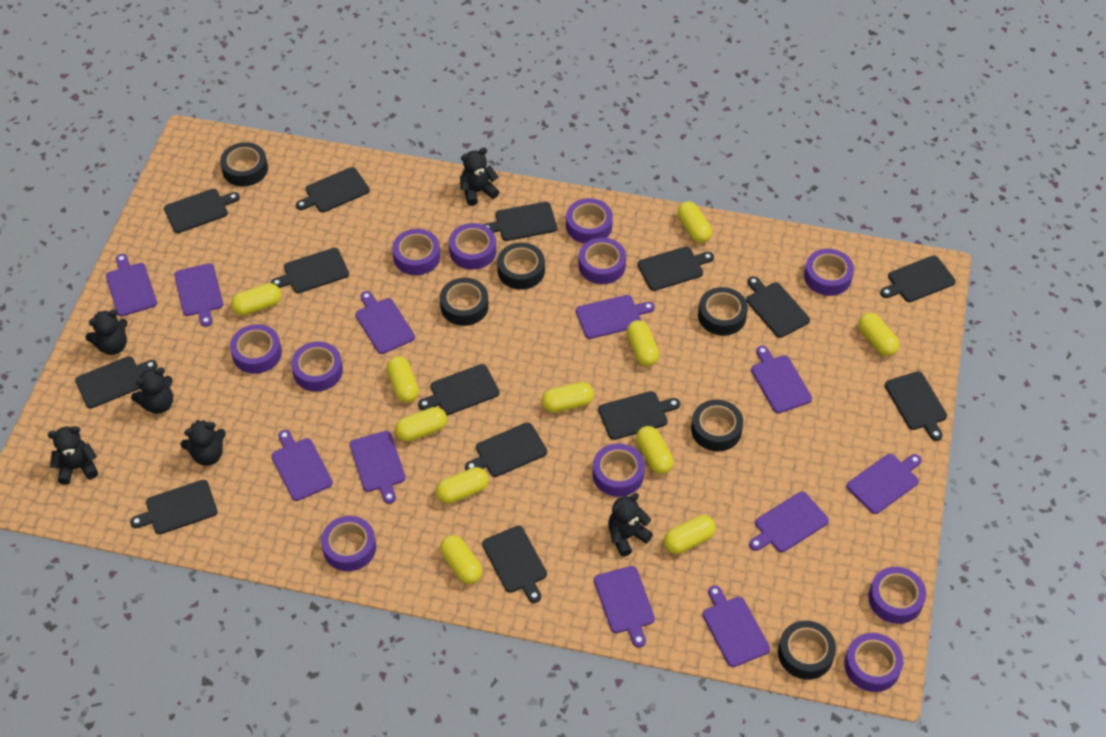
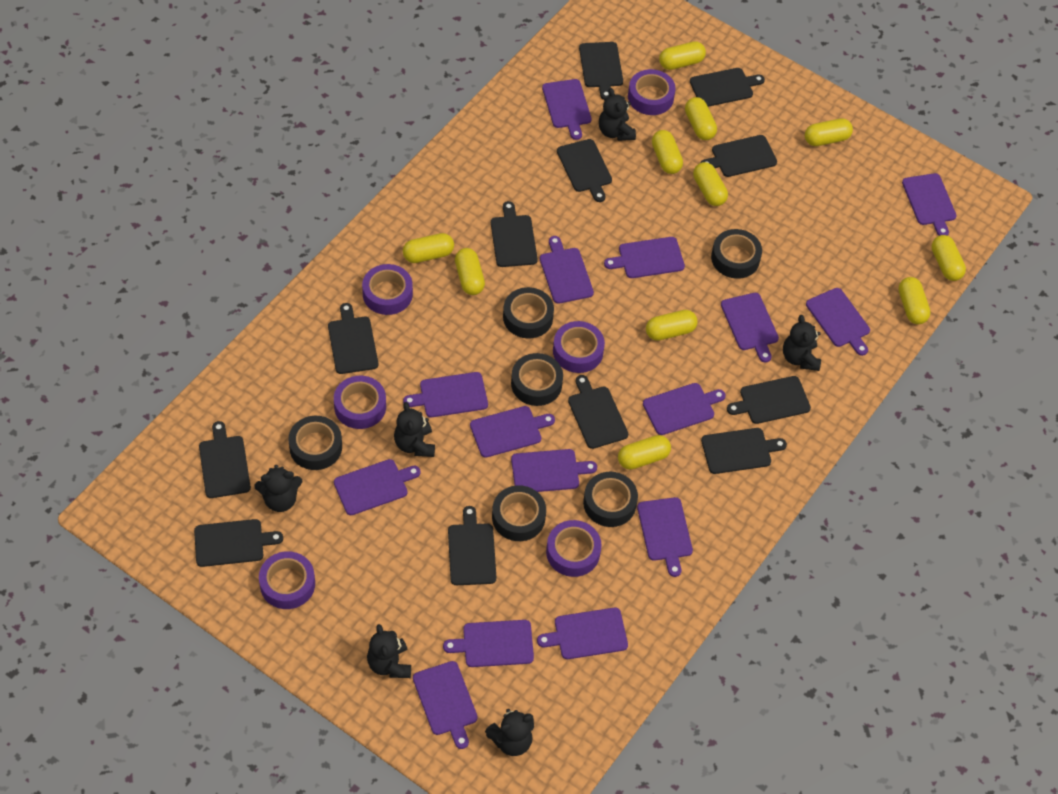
black cutting board: 14 -> 12
purple cutting board: 11 -> 15
purple tape: 11 -> 6

